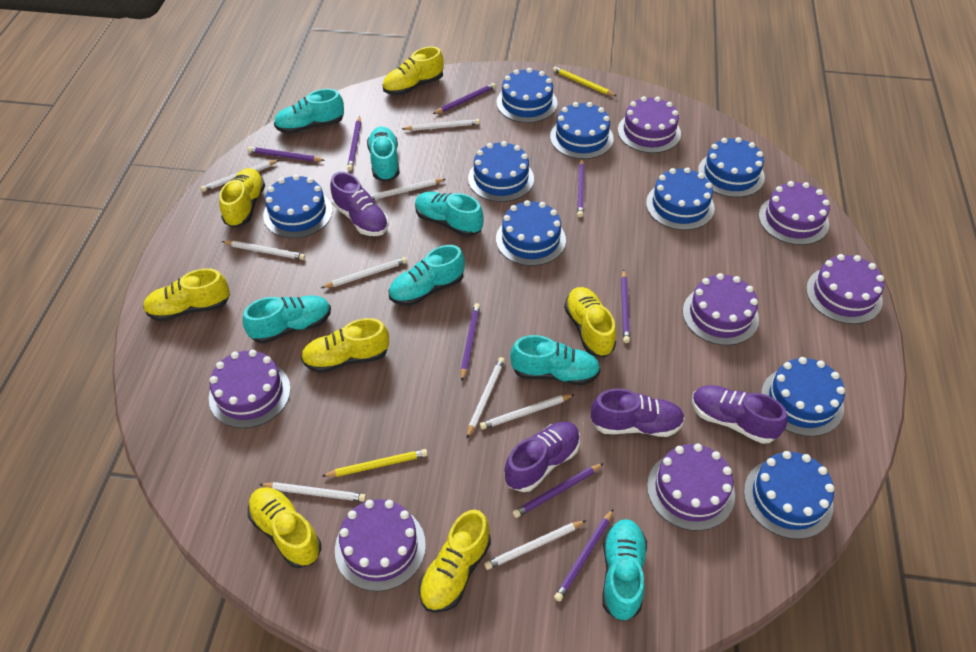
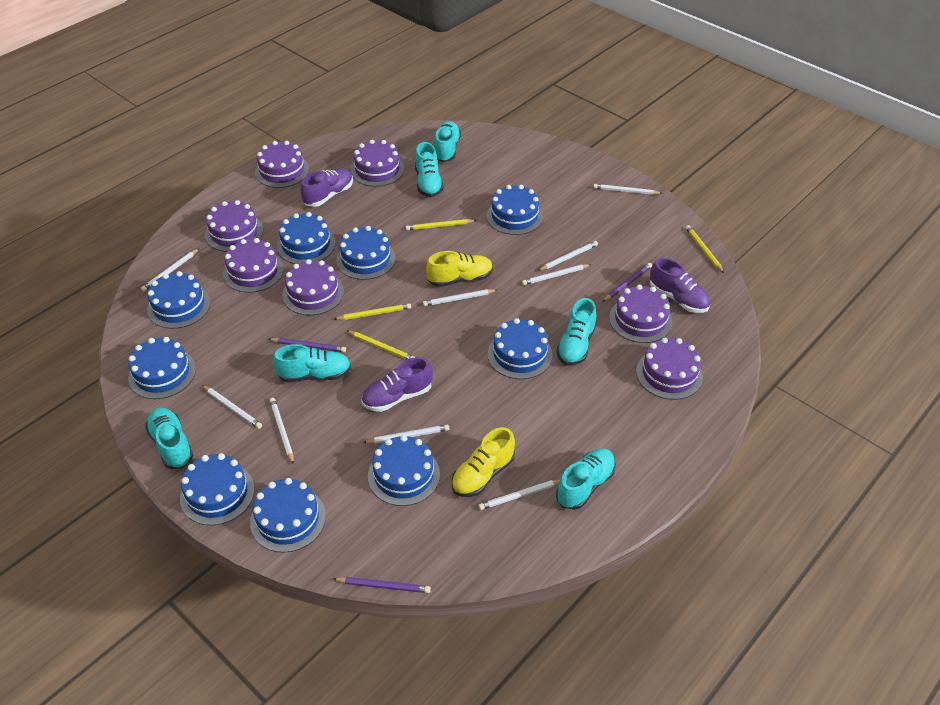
purple pencil: 8 -> 3
purple shoe: 4 -> 3
turquoise shoe: 7 -> 6
yellow pencil: 2 -> 4
yellow shoe: 7 -> 2

